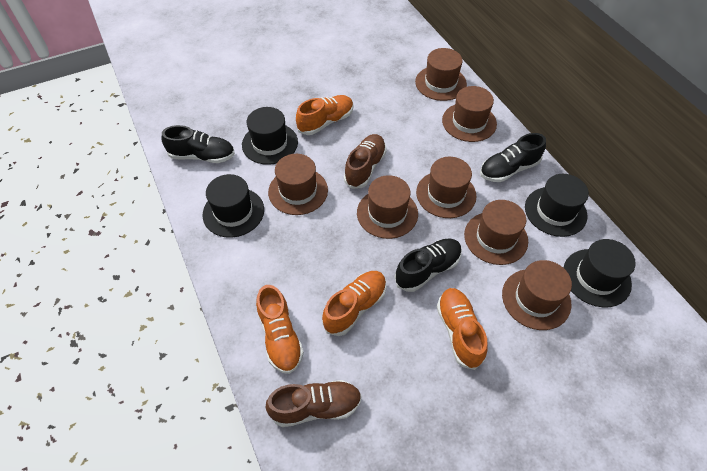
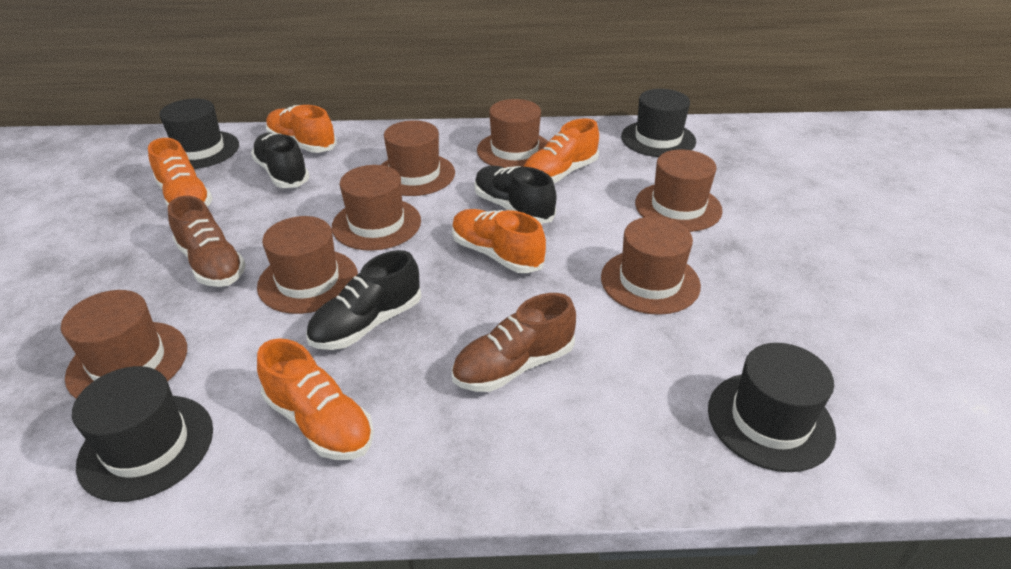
orange shoe: 4 -> 5

